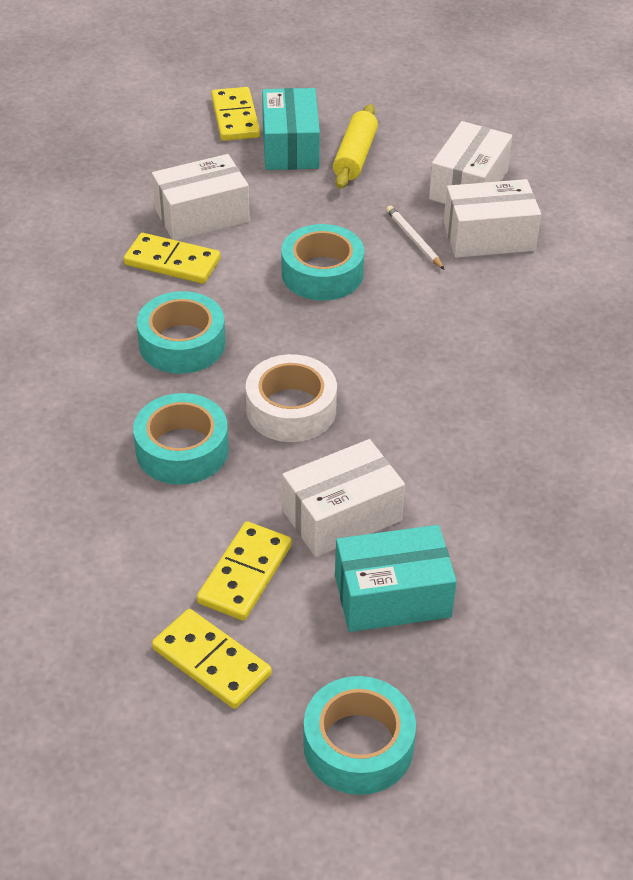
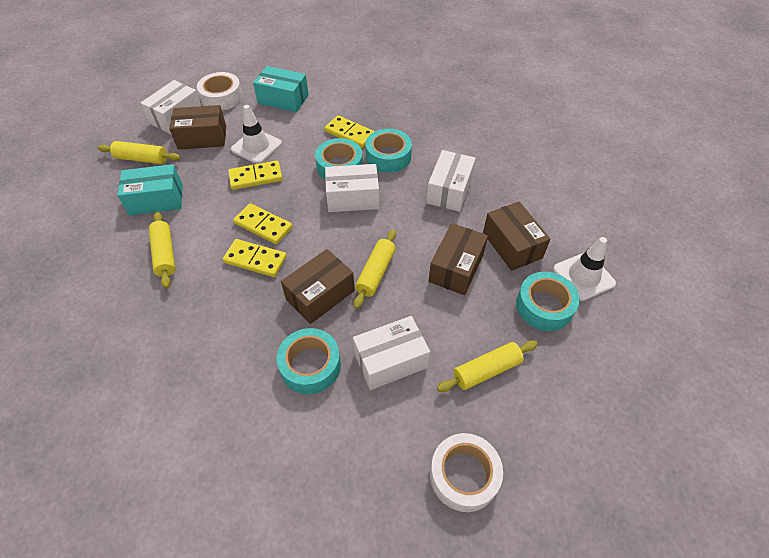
brown box: 0 -> 4
white pencil: 1 -> 0
white tape: 1 -> 2
white traffic cone: 0 -> 2
yellow rolling pin: 1 -> 4

